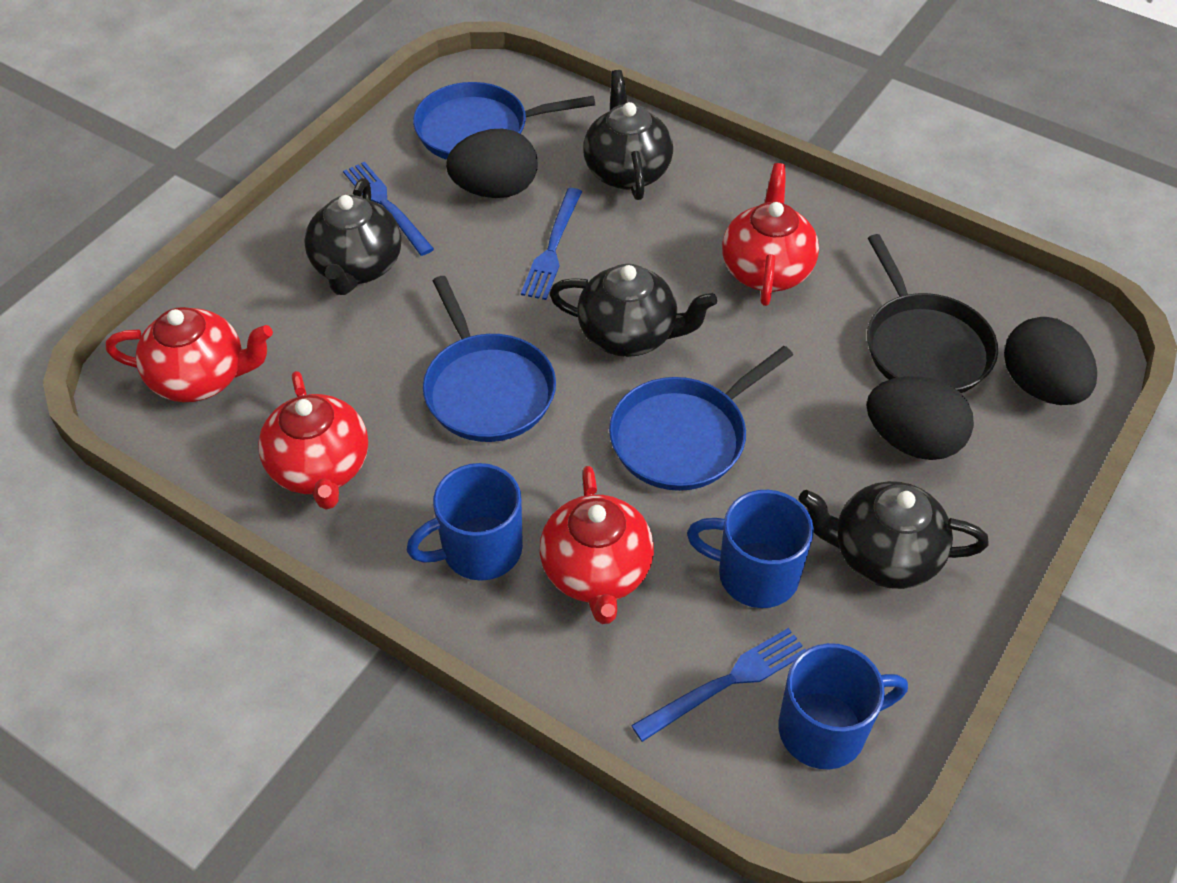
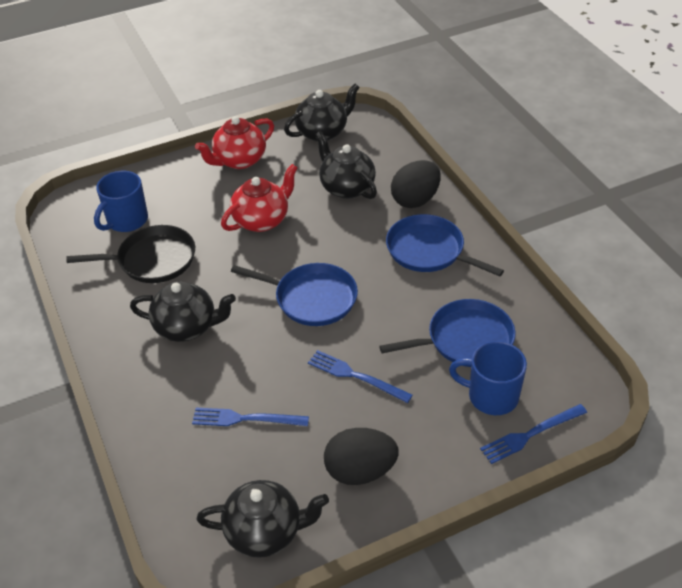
black egg: 3 -> 2
blue mug: 3 -> 2
red teapot: 4 -> 2

